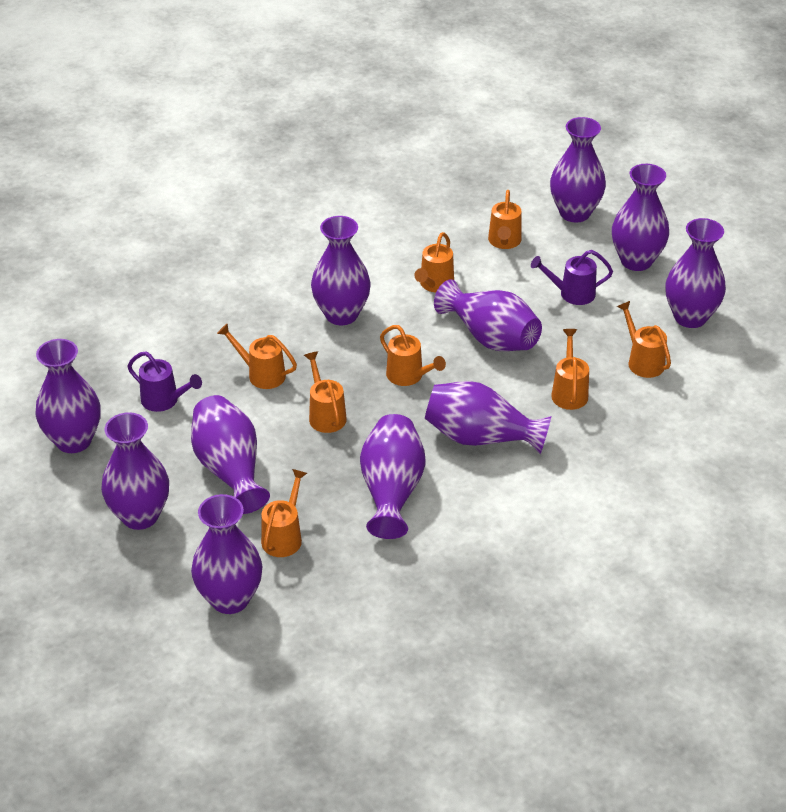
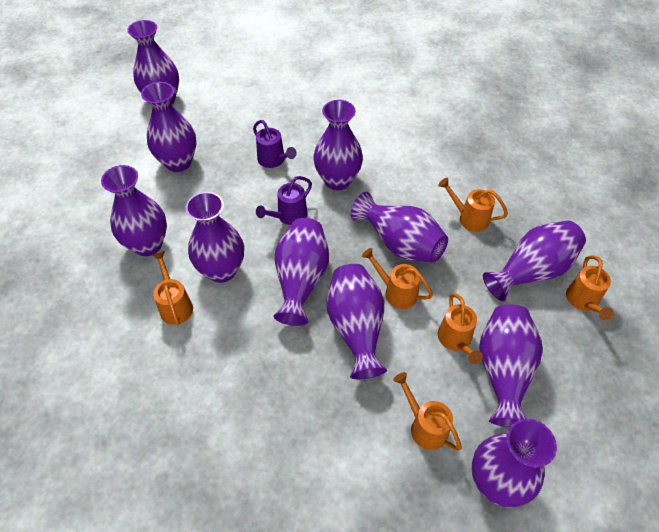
orange watering can: 8 -> 6

